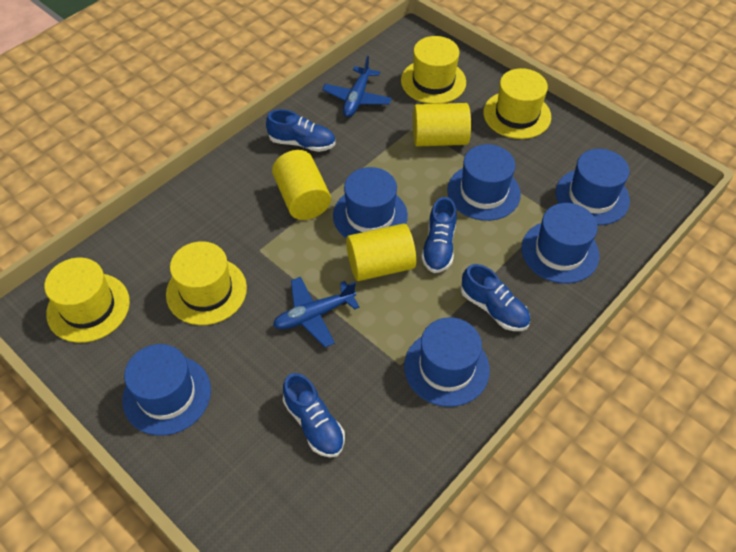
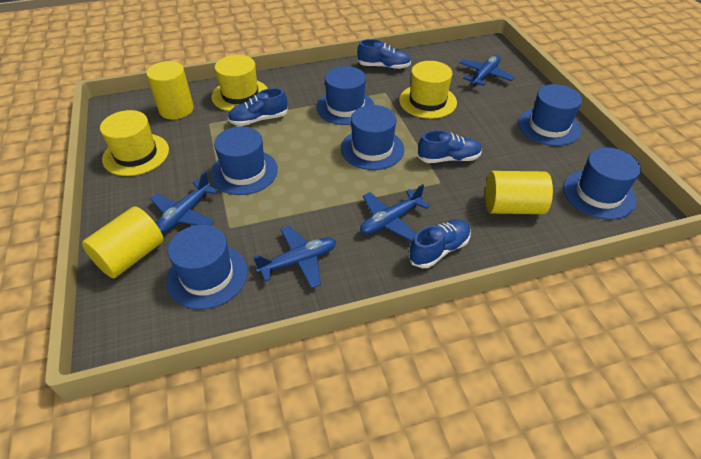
blue plane: 2 -> 4
yellow hat: 4 -> 3

